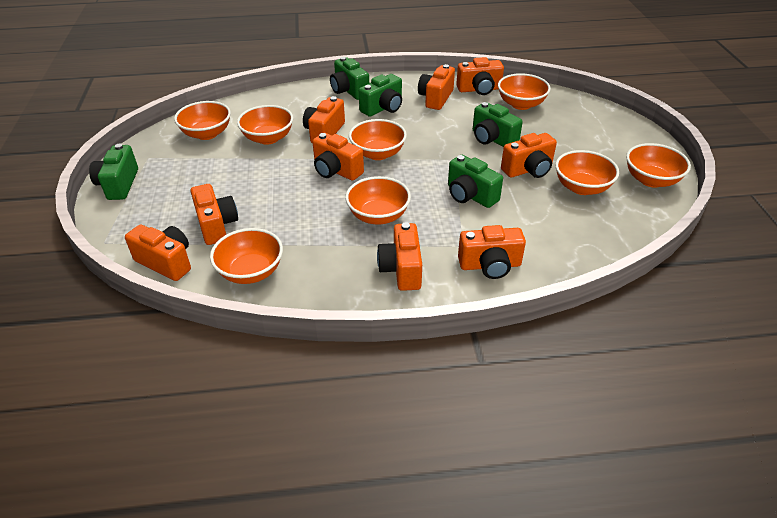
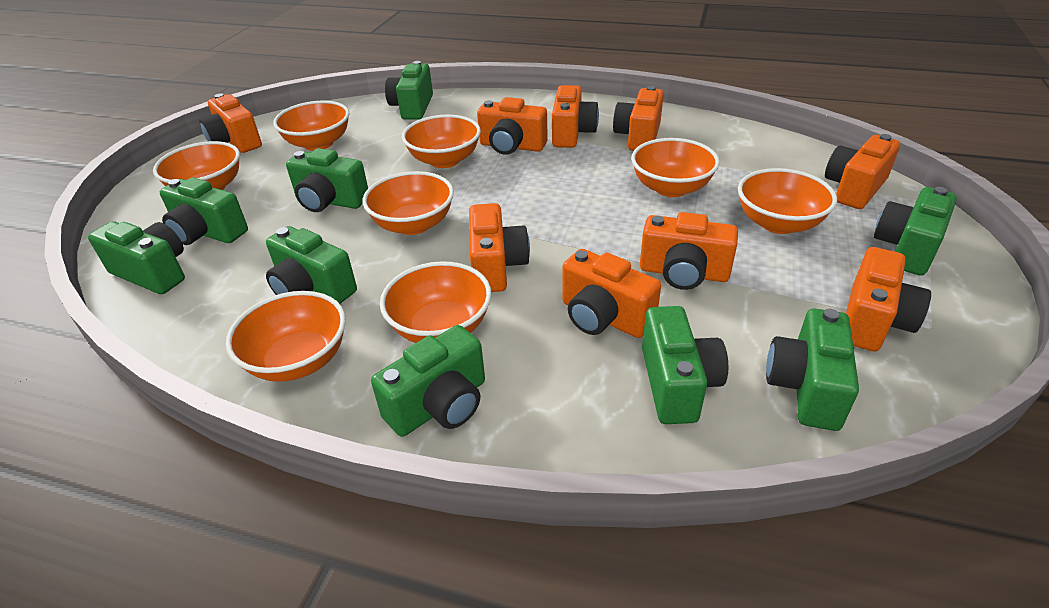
green camera: 5 -> 9

